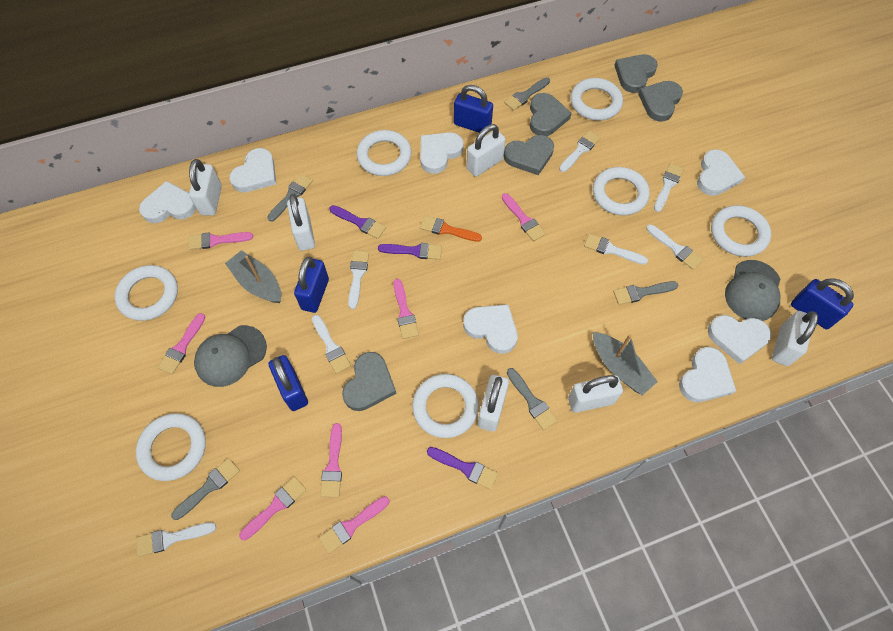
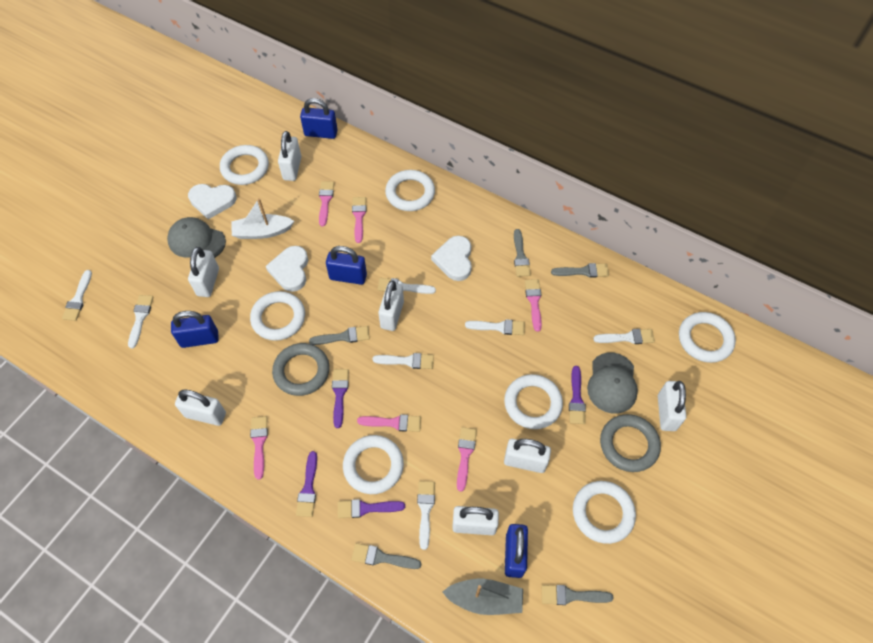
grey boat: 2 -> 1
grey heart: 5 -> 0
grey ring: 0 -> 2
orange brush: 1 -> 0
pink brush: 7 -> 6
purple brush: 3 -> 4
white boat: 0 -> 1
white heart: 7 -> 3
white padlock: 6 -> 7

